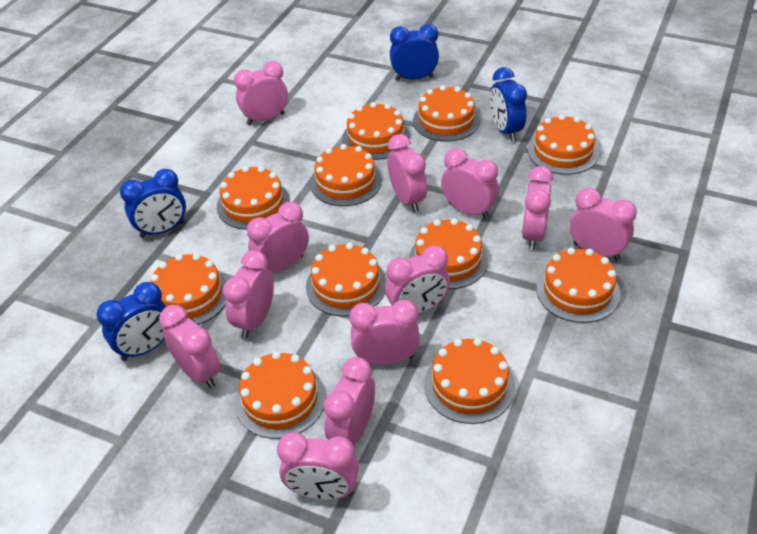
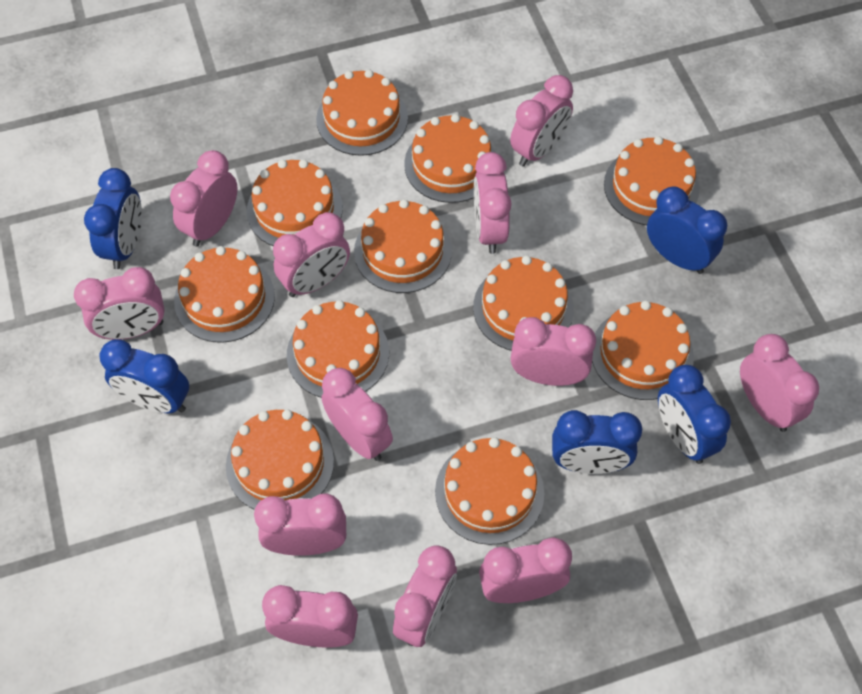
blue clock: 4 -> 5

